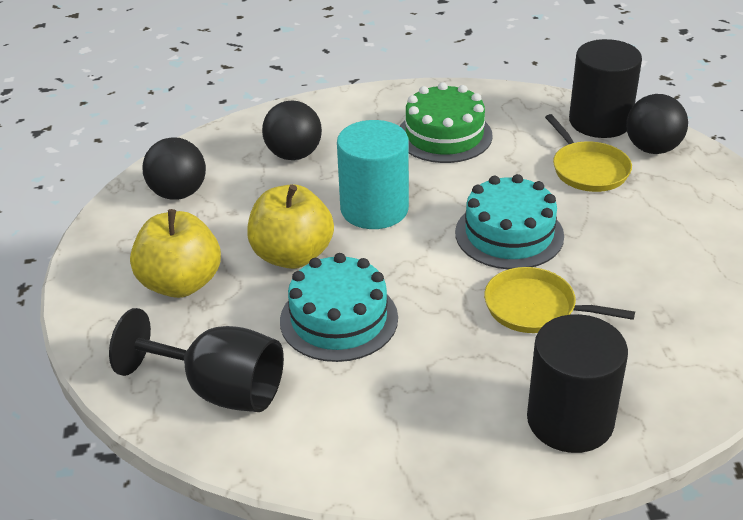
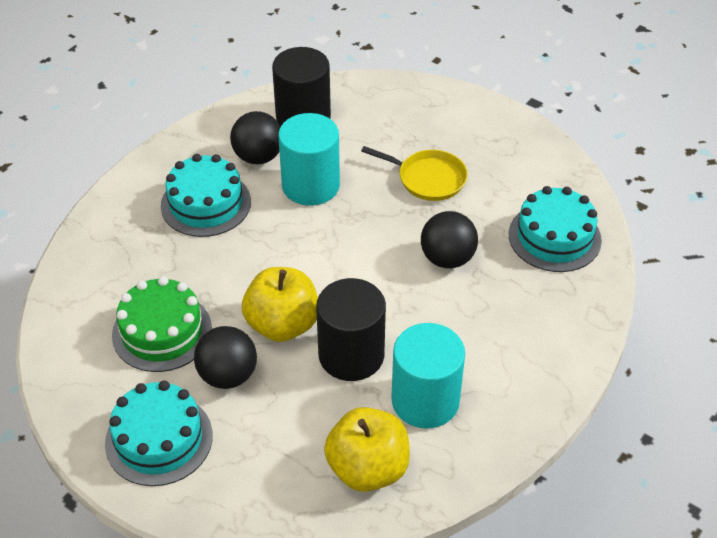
black goblet: 1 -> 0
turquoise cake: 2 -> 3
turquoise cylinder: 1 -> 2
yellow pan: 2 -> 1

